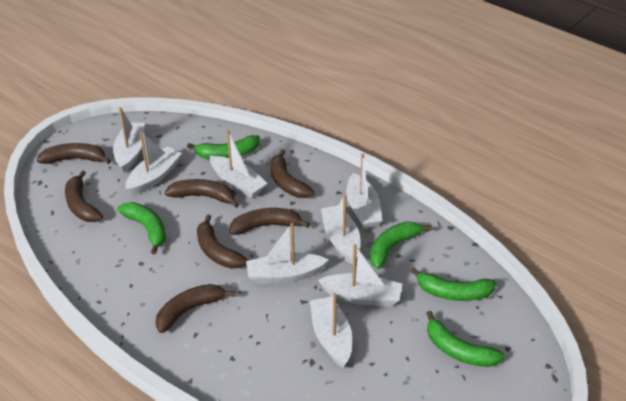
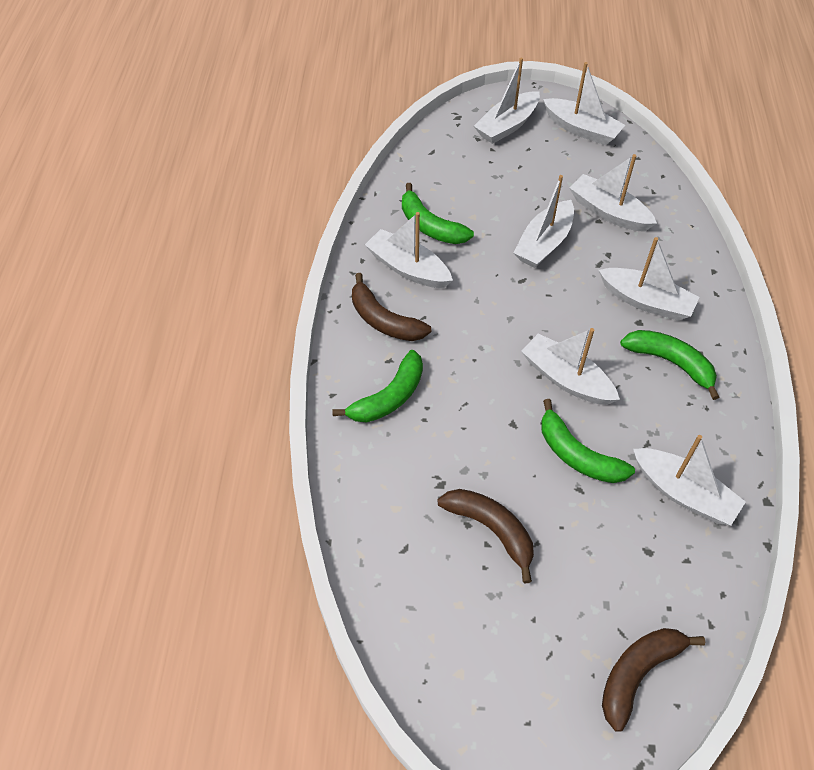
brown banana: 7 -> 3
green banana: 5 -> 4

